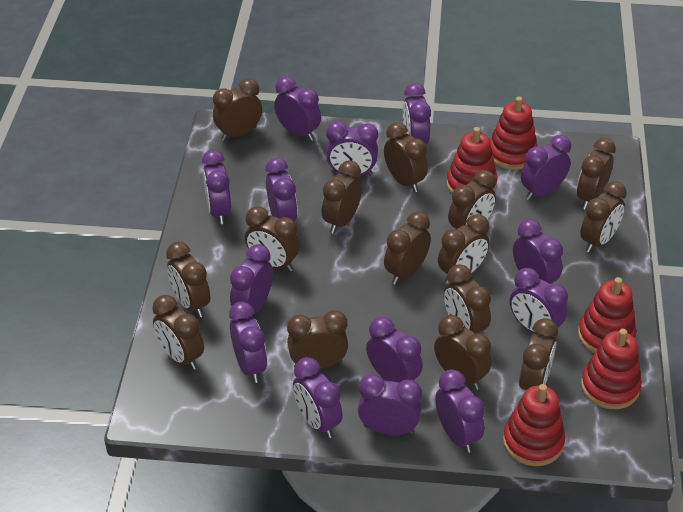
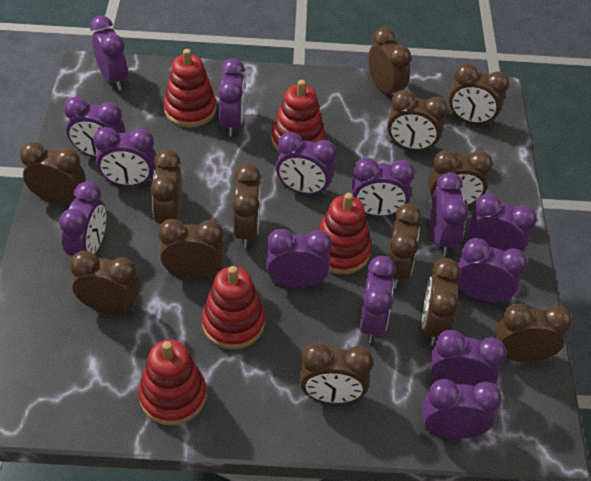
brown clock: 15 -> 13

